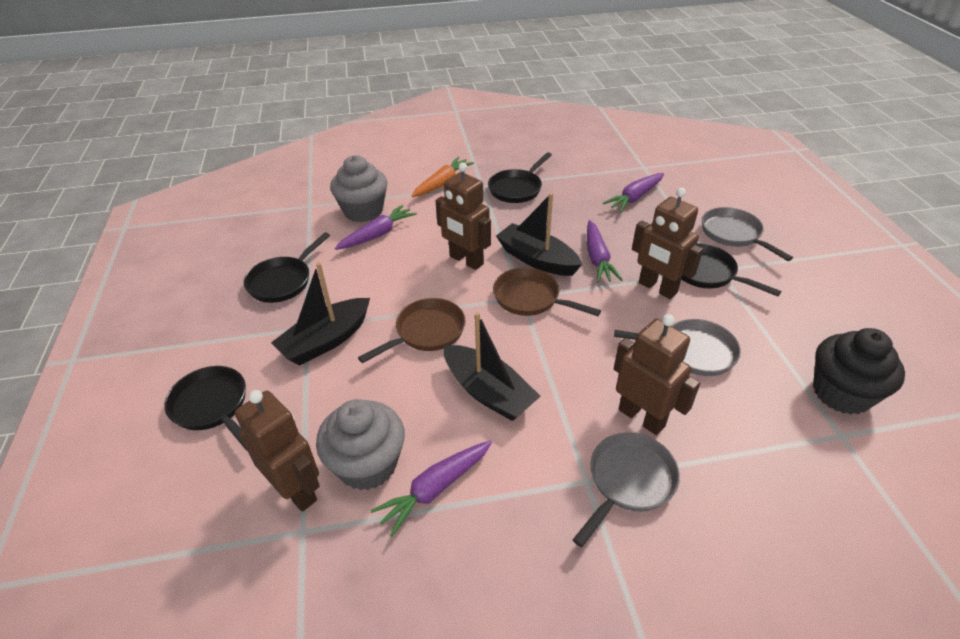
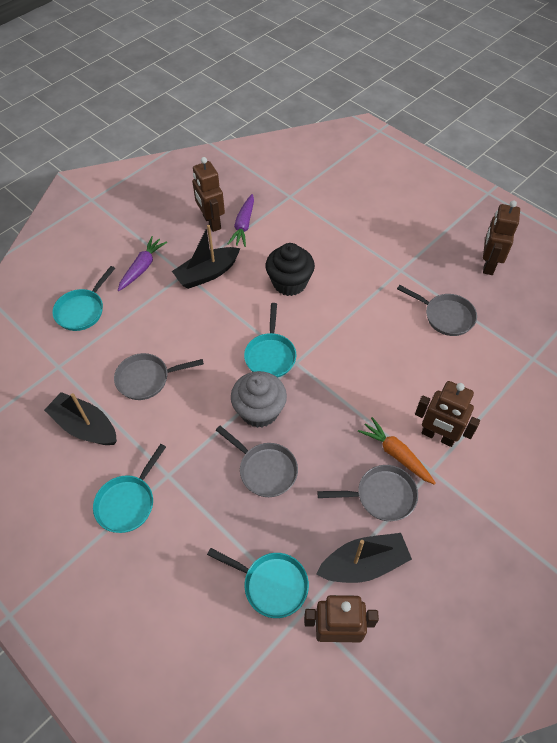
black pan: 4 -> 0
brown pan: 2 -> 0
grey cupcake: 2 -> 1
grey pan: 3 -> 4
purple carrot: 4 -> 2
turquoise pan: 0 -> 4

